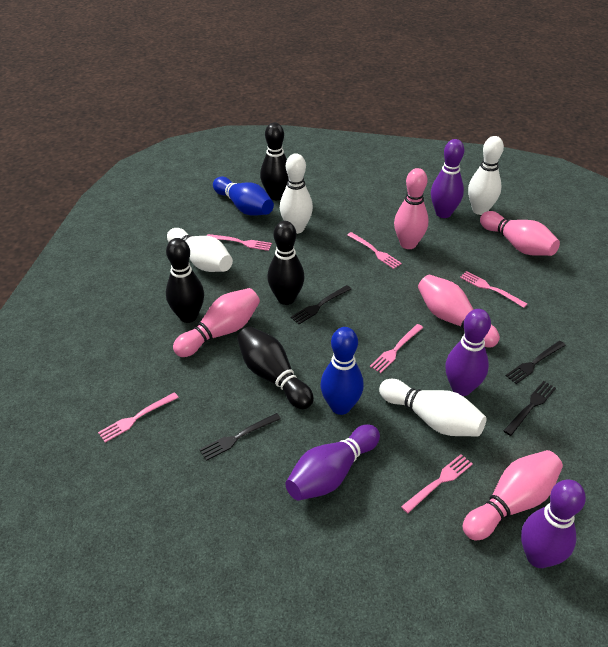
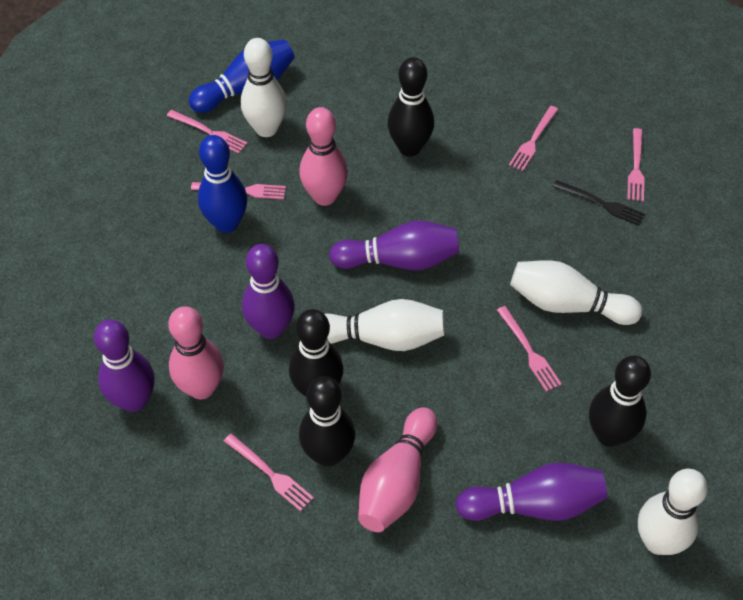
black fork: 4 -> 1
pink bowling pin: 5 -> 3

